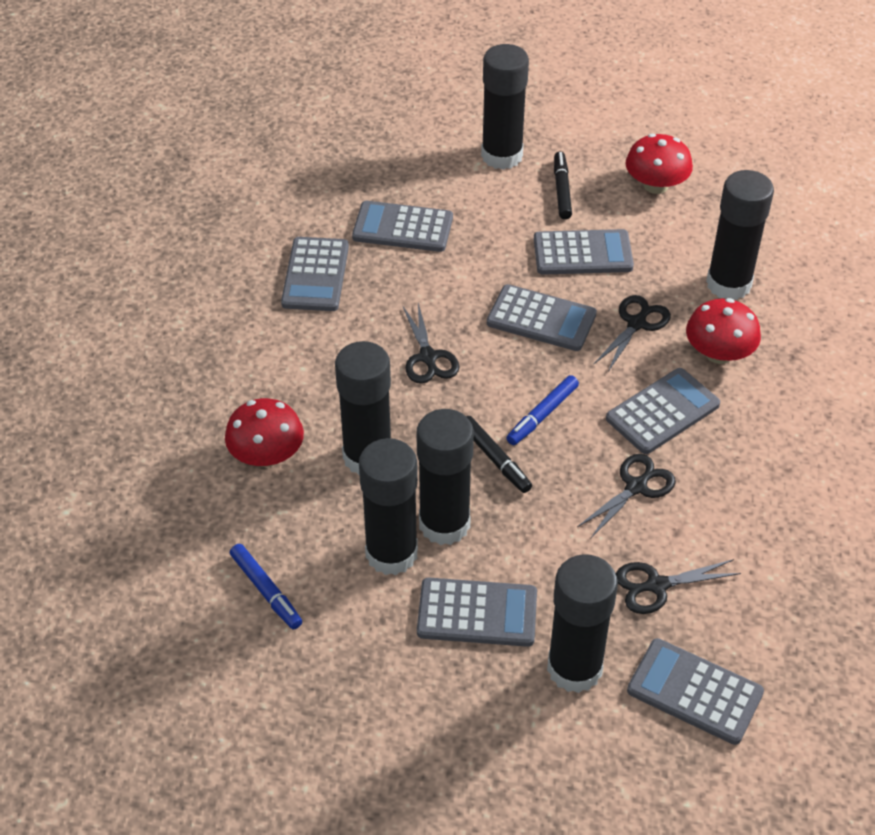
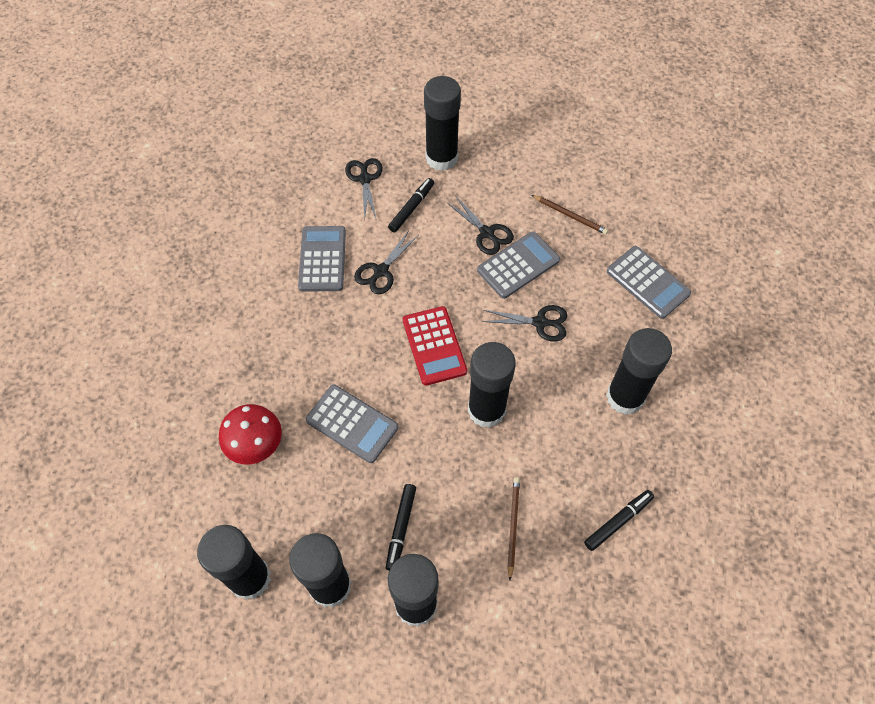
black marker: 2 -> 3
blue marker: 2 -> 0
brown pencil: 0 -> 2
grey calculator: 7 -> 4
red calculator: 0 -> 1
red mushroom: 3 -> 1

